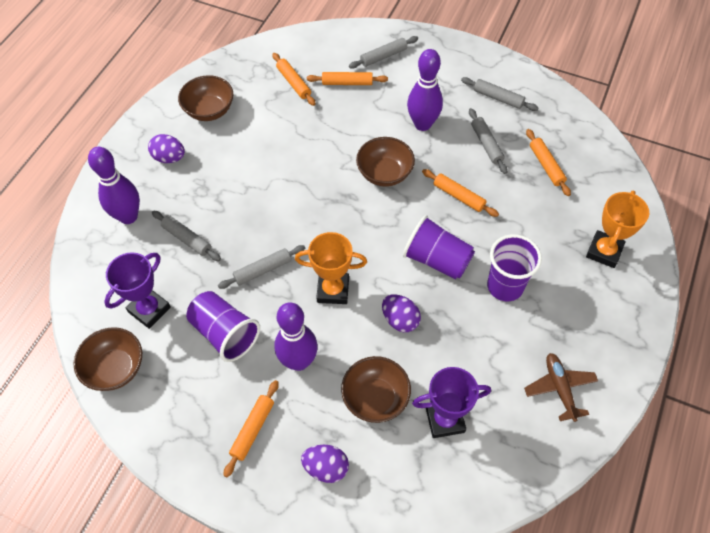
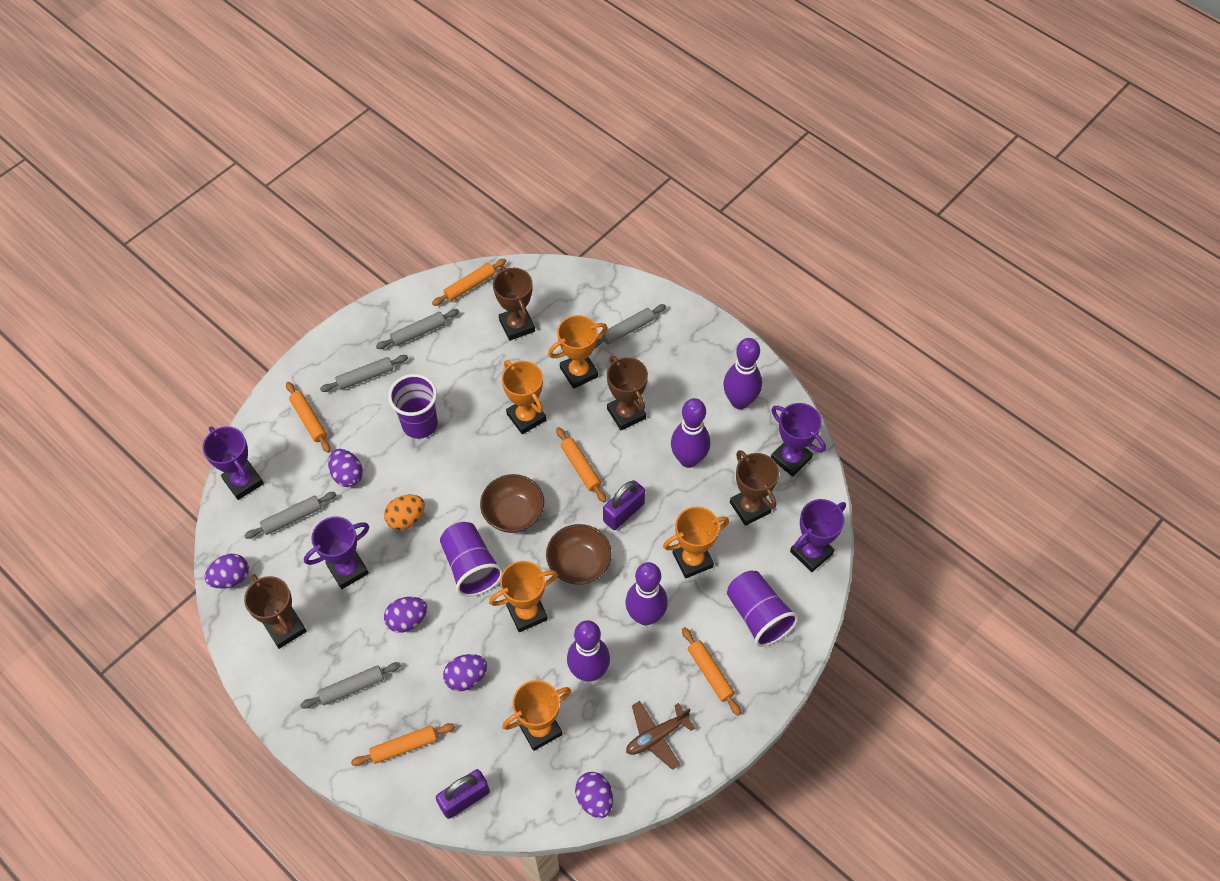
brown bowl: 4 -> 2
brown trophy: 0 -> 4
orange egg: 0 -> 1
orange trophy: 2 -> 5
purple bowling pin: 3 -> 4
purple egg: 3 -> 5
purple padlock: 0 -> 2
purple trophy: 2 -> 4

